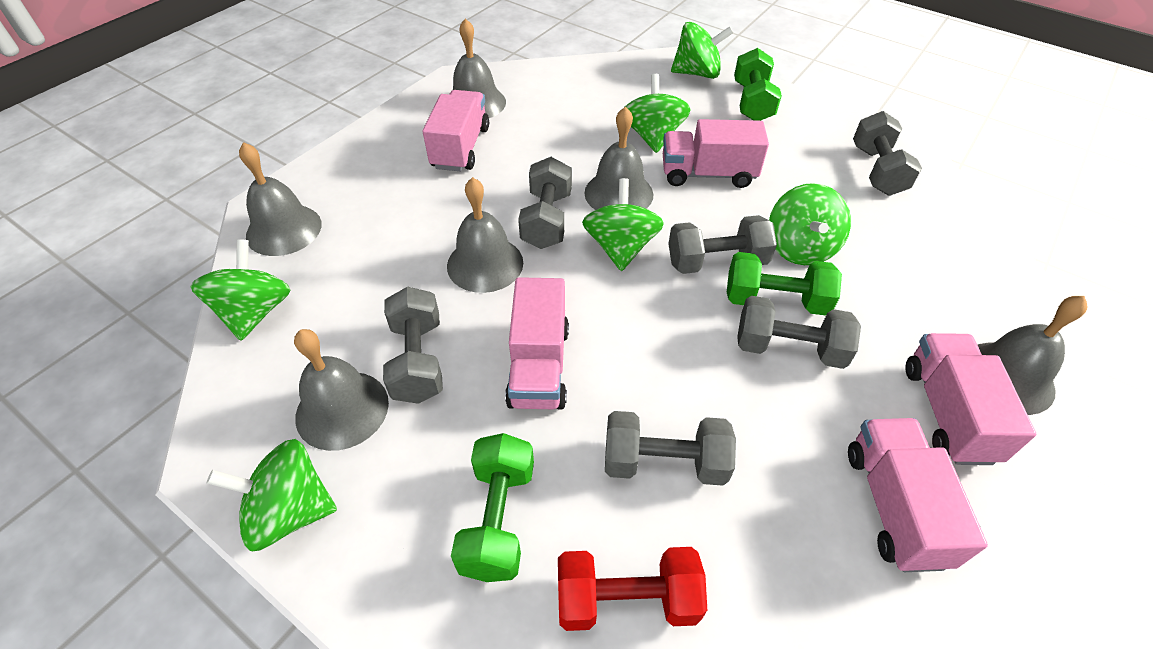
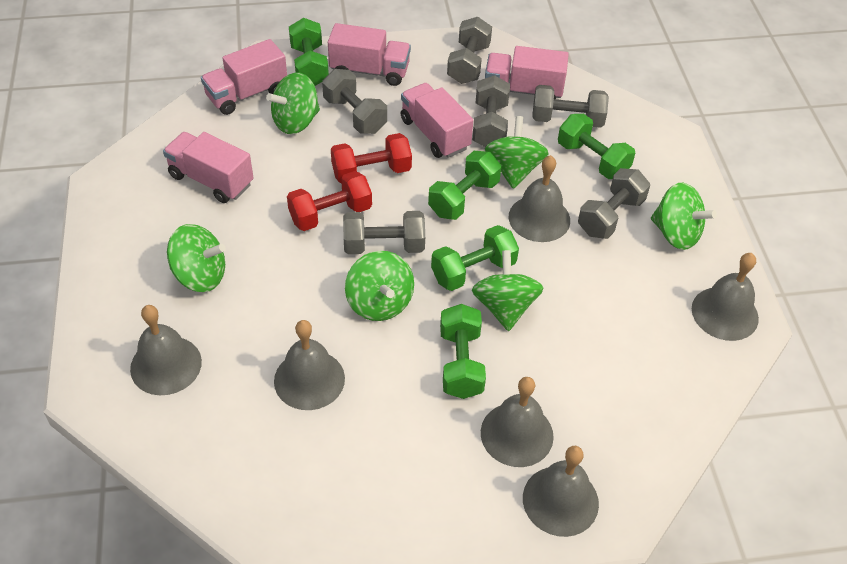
green dumbbell: 3 -> 5
red dumbbell: 1 -> 2

